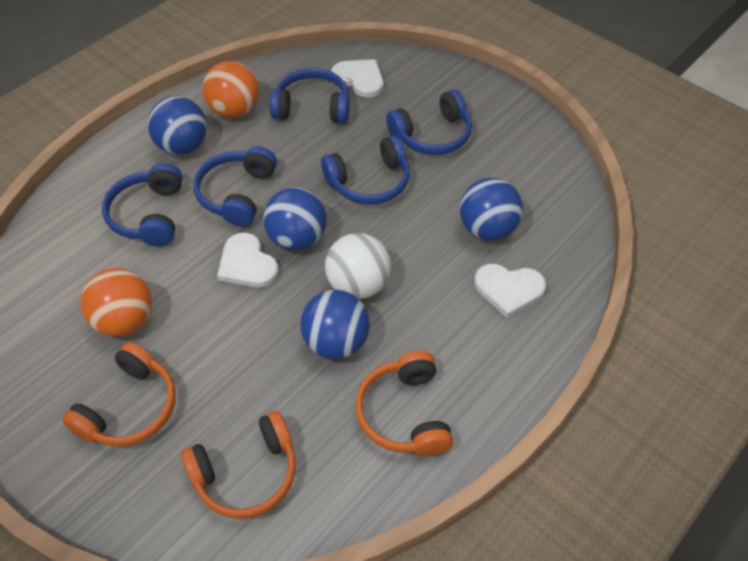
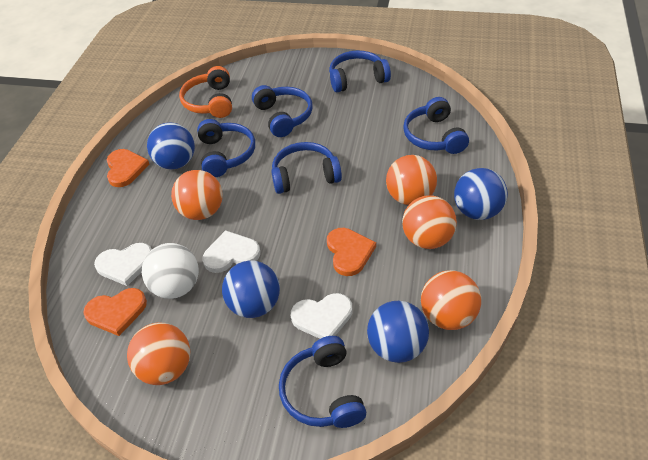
blue headphones: 5 -> 6
orange ball: 2 -> 5
orange headphones: 3 -> 1
orange heart: 0 -> 3

